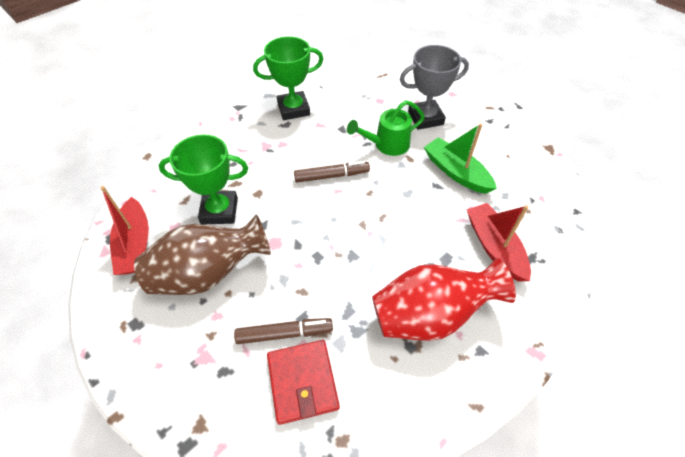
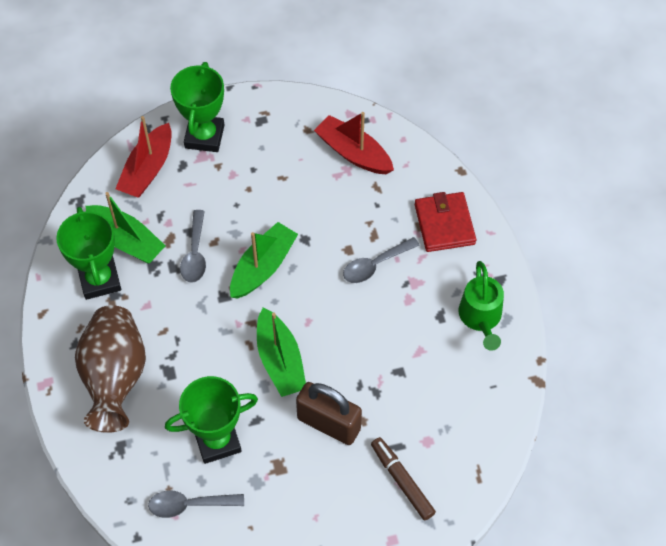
brown marker: 2 -> 1
brown padlock: 0 -> 1
green boat: 1 -> 3
green trophy: 2 -> 3
grey spoon: 0 -> 3
grey trophy: 1 -> 0
red vase: 1 -> 0

